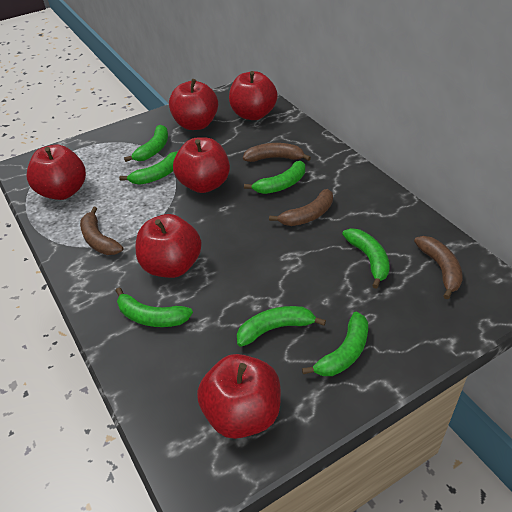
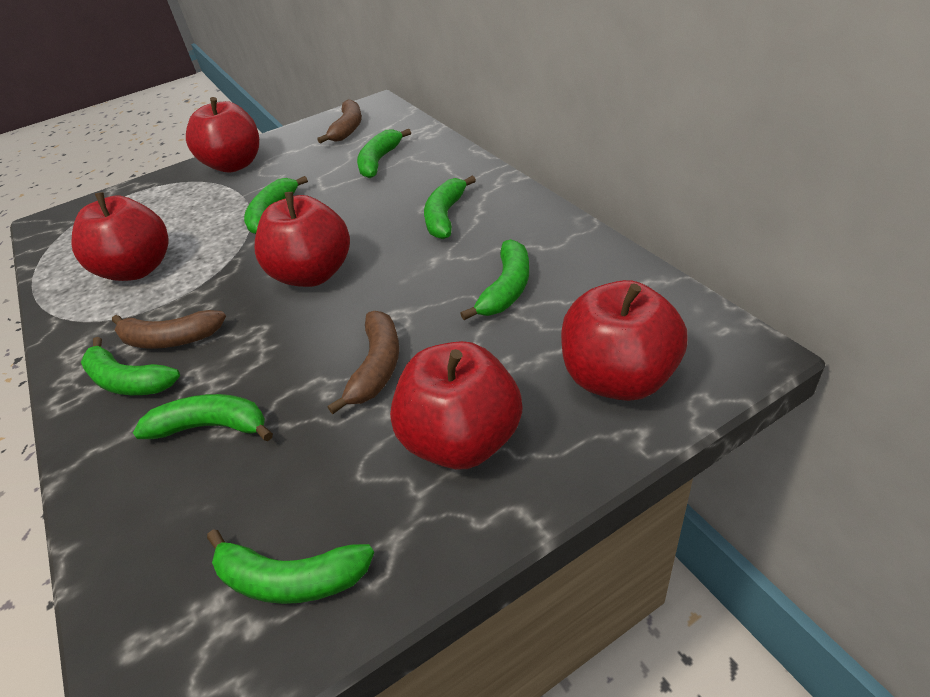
brown banana: 4 -> 3
red apple: 6 -> 5

